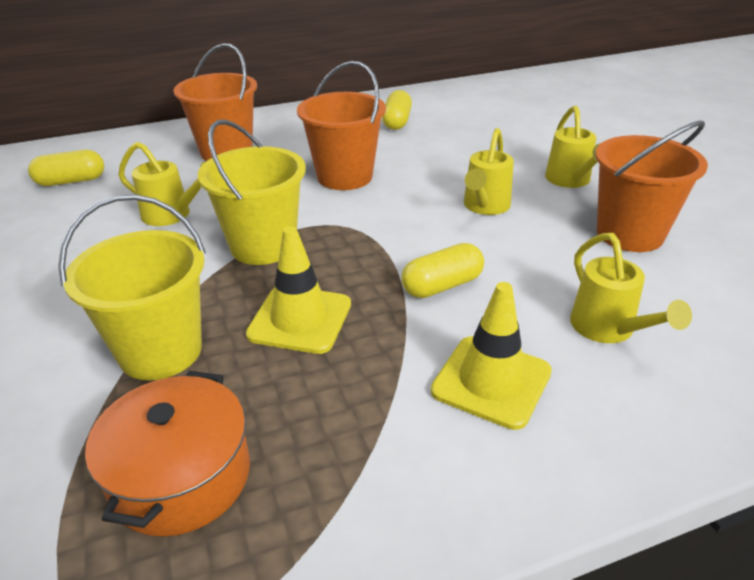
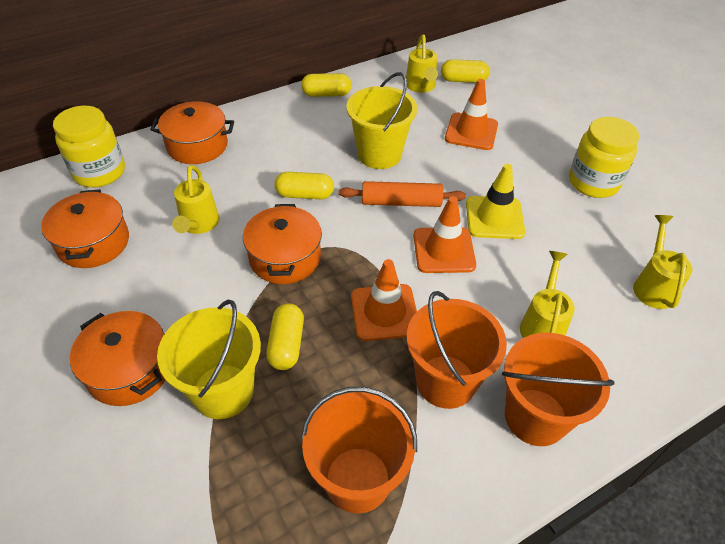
orange pot: 1 -> 4
orange rolling pin: 0 -> 1
orange traffic cone: 0 -> 3
yellow capsule: 3 -> 4
yellow jar: 0 -> 2
yellow traffic cone: 2 -> 1

